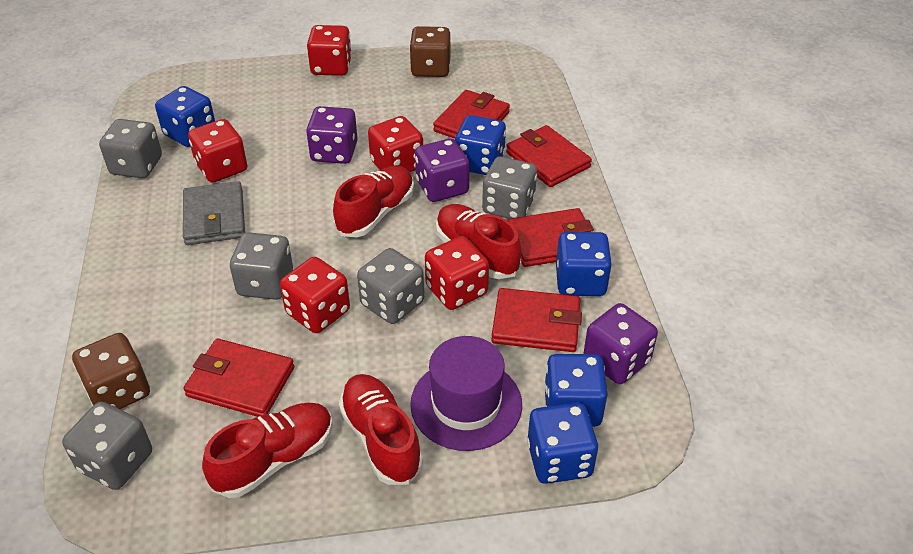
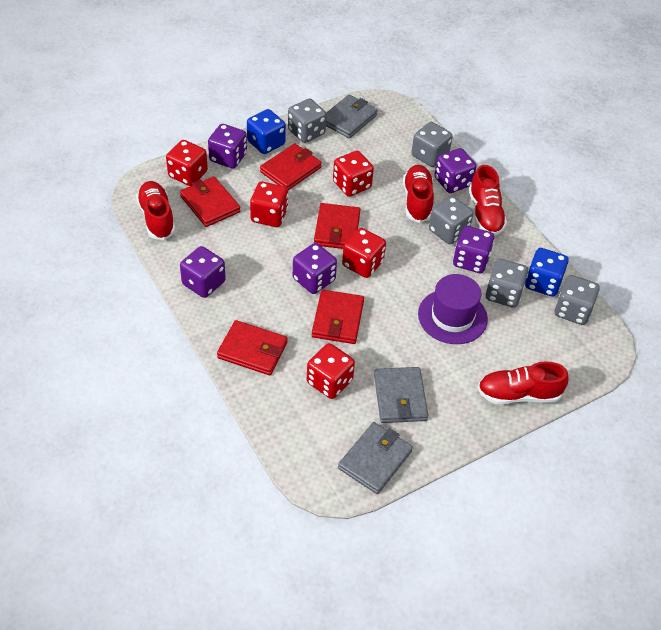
blue dice: 5 -> 2
brown dice: 2 -> 0
grey wallet: 1 -> 3
purple dice: 3 -> 5

